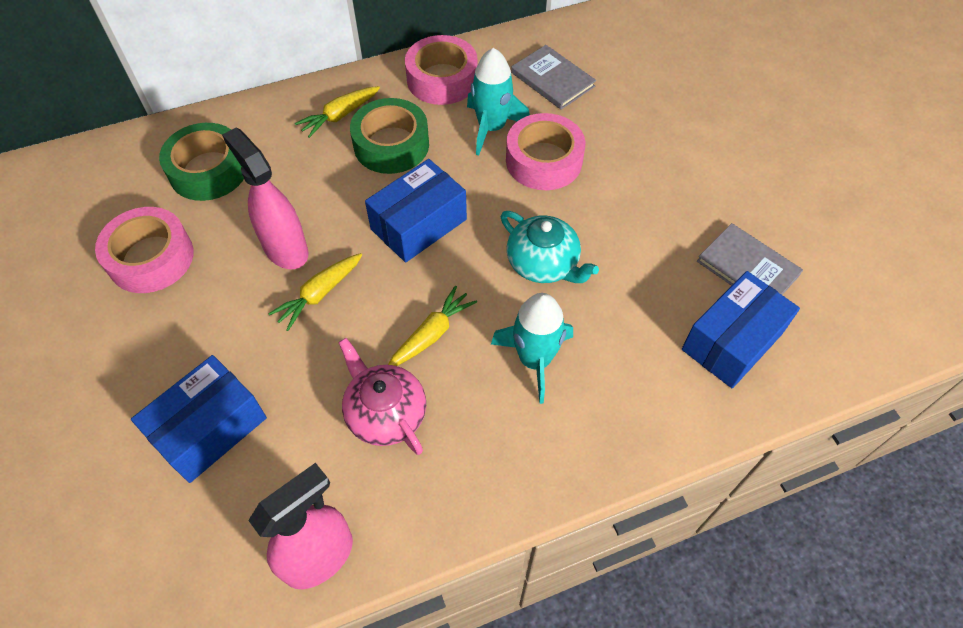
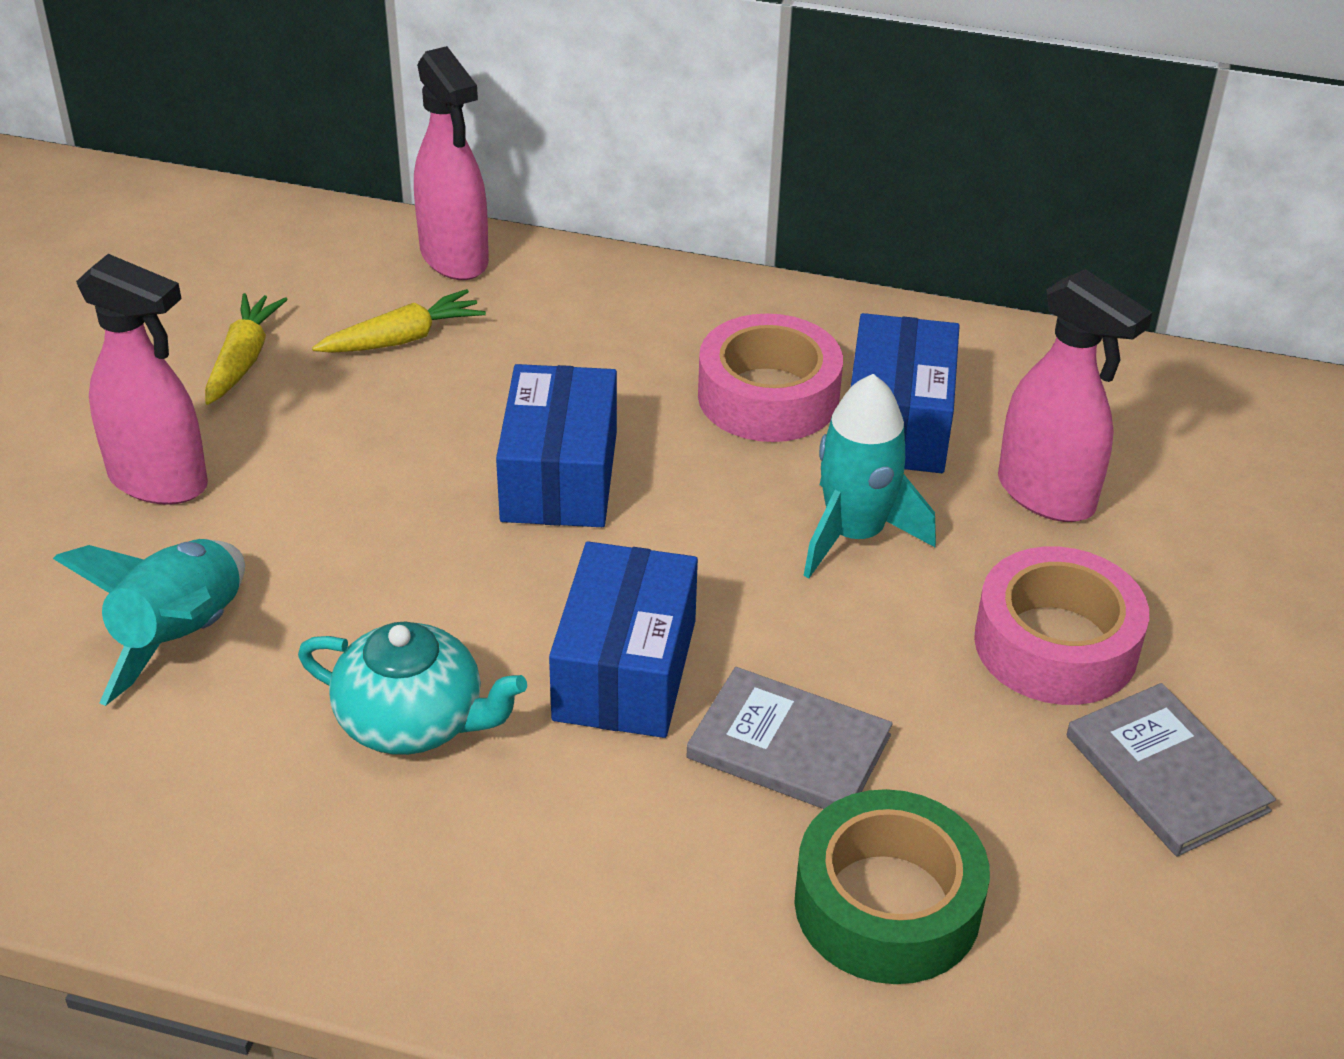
green tape: 2 -> 1
pink spray bottle: 2 -> 3
pink tape: 3 -> 2
pink teapot: 1 -> 0
yellow carrot: 3 -> 2

